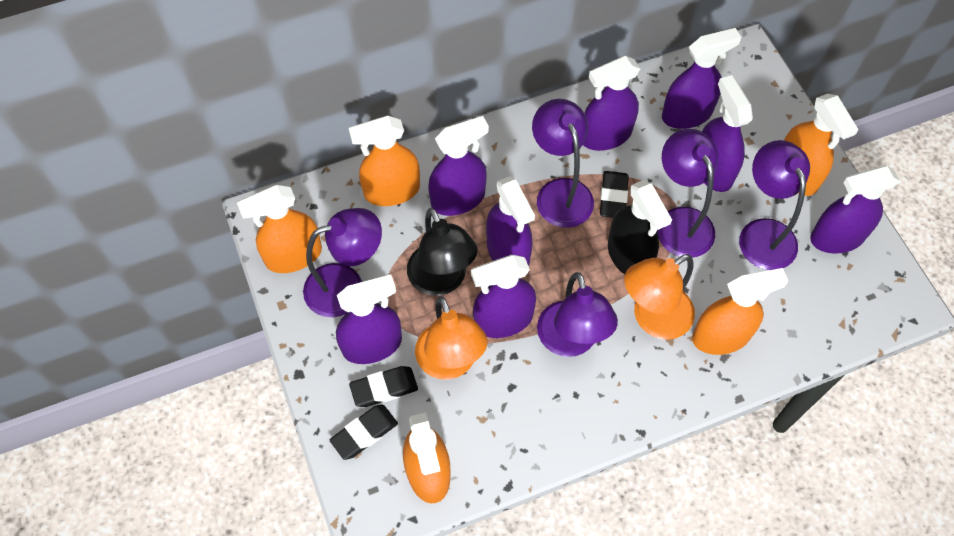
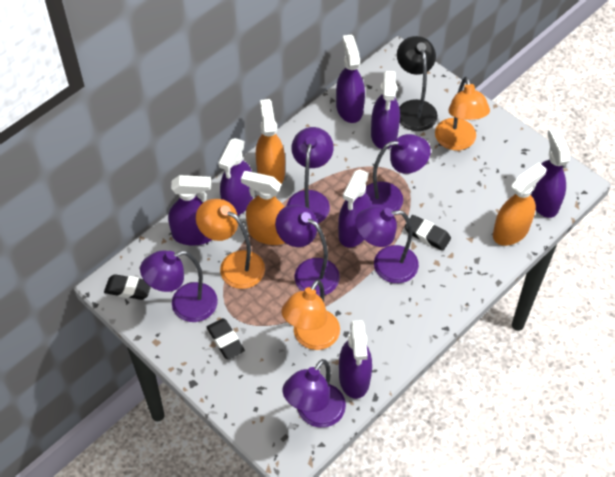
black spray bottle: 1 -> 0
orange lamp: 2 -> 3
orange spray bottle: 5 -> 3
purple lamp: 5 -> 6
purple spray bottle: 8 -> 7

